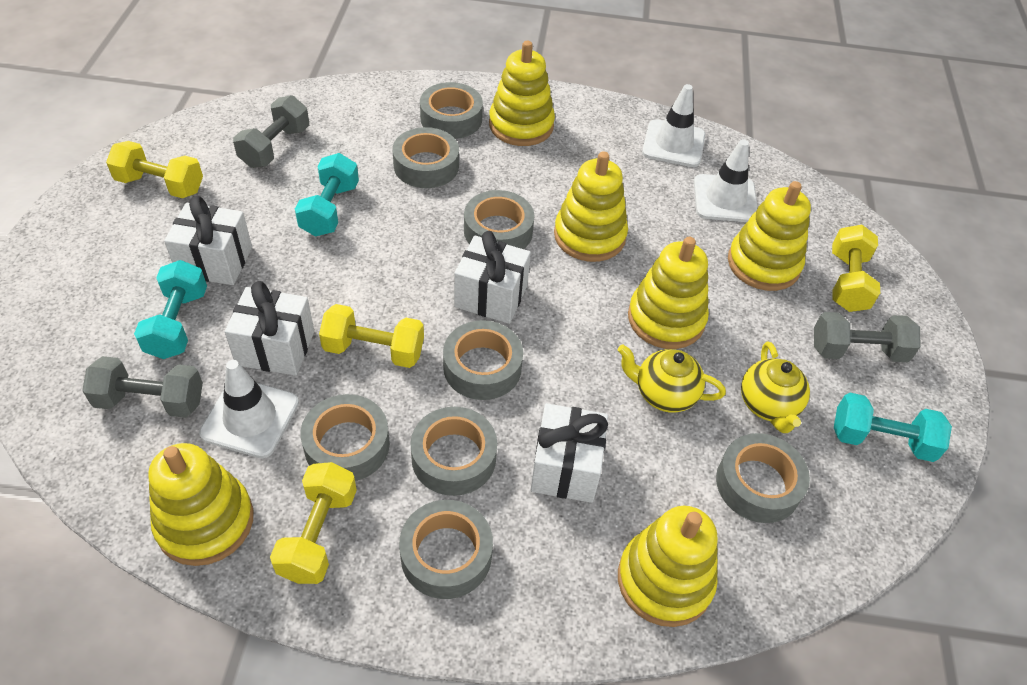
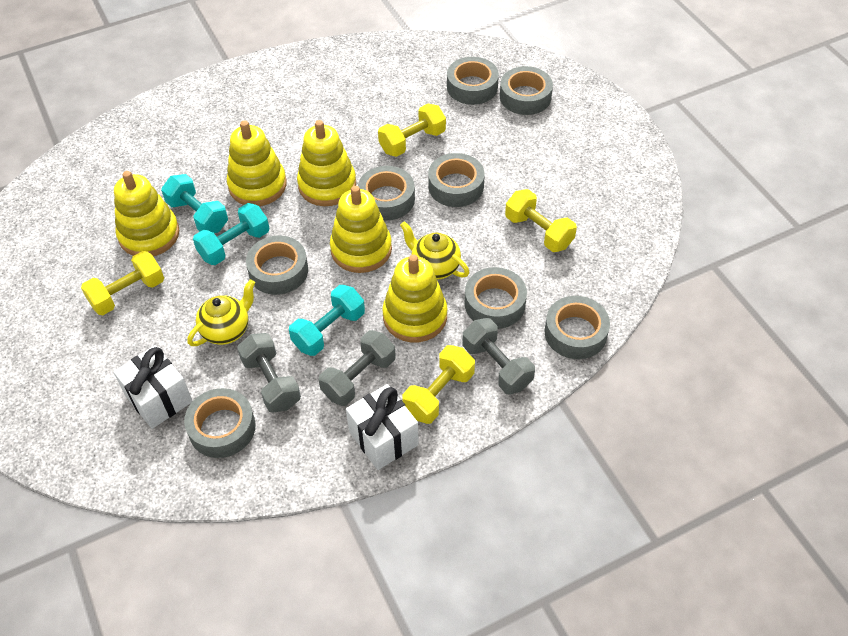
white gift: 4 -> 2
white traffic cone: 3 -> 0
yellow stacking toy: 6 -> 5

